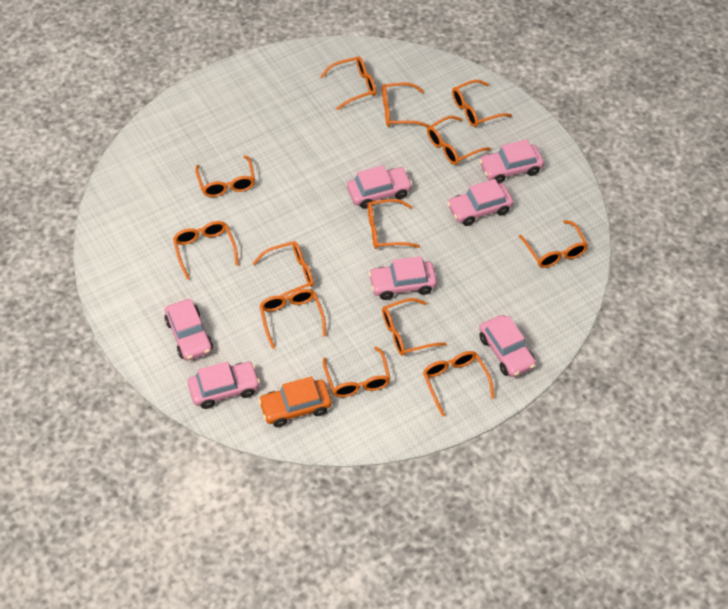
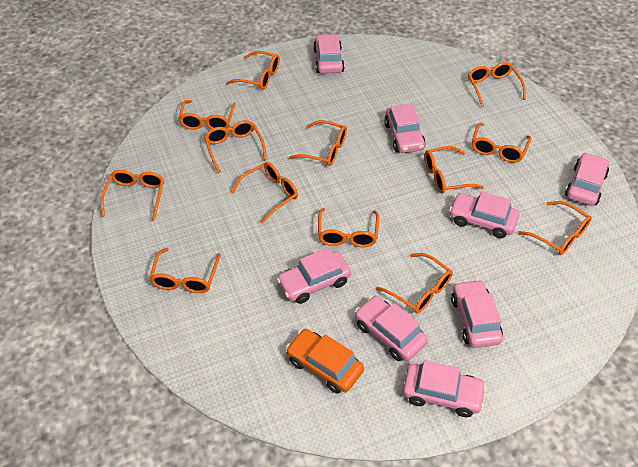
pink car: 7 -> 8

